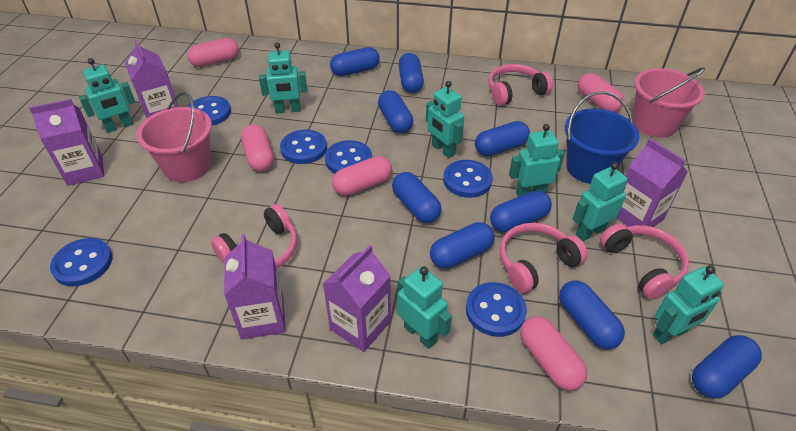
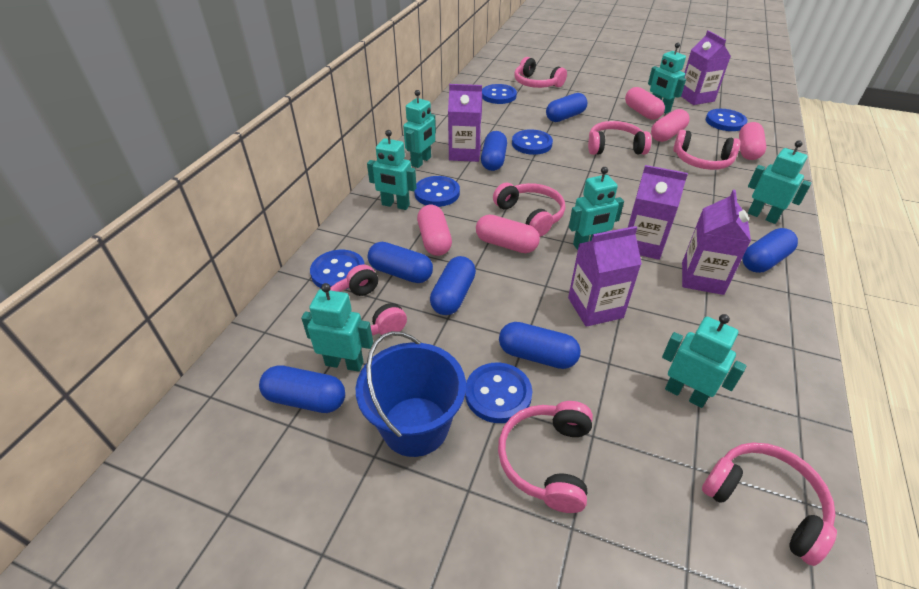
blue capsule: 9 -> 7
pink bucket: 2 -> 0
pink headphones: 4 -> 7

